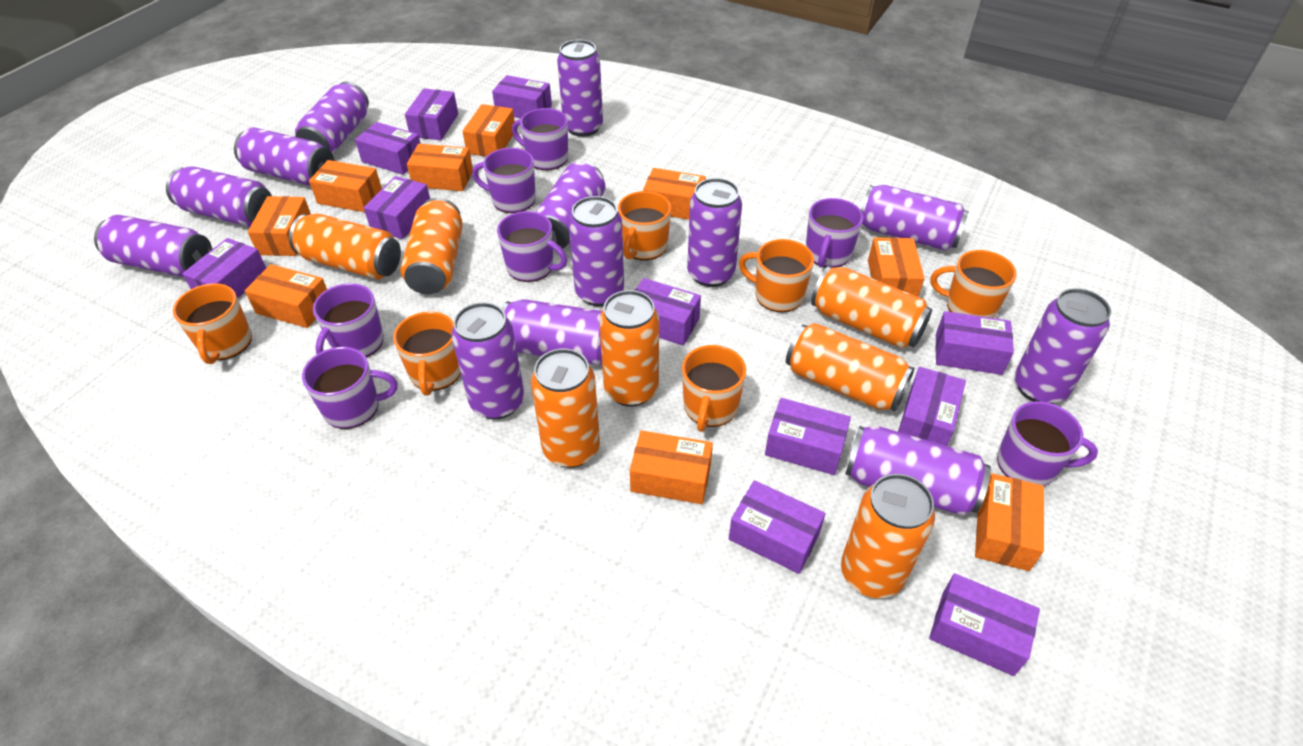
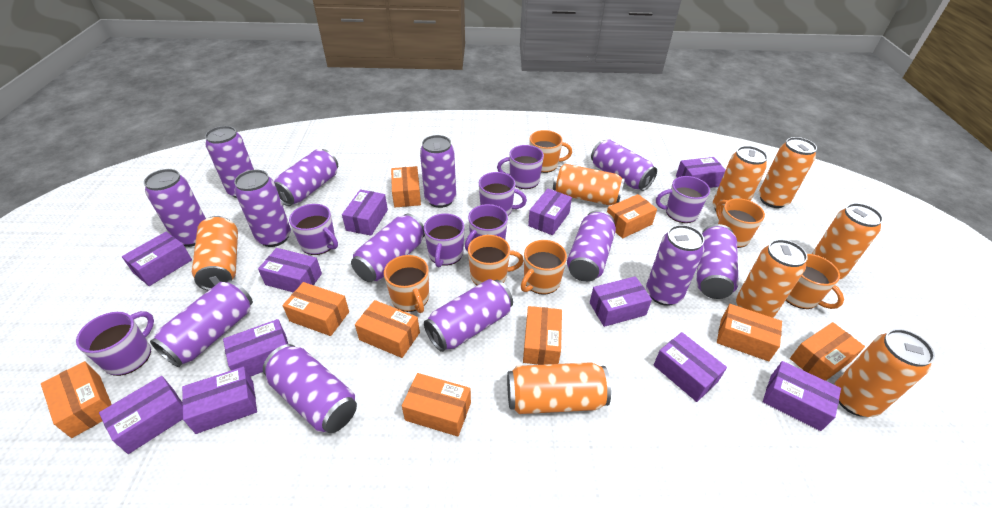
orange can: 7 -> 8

